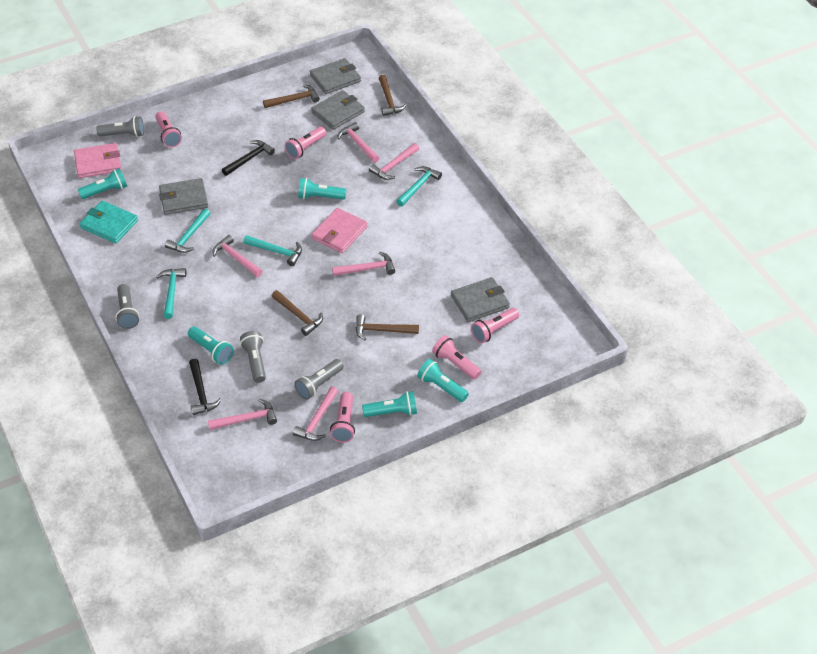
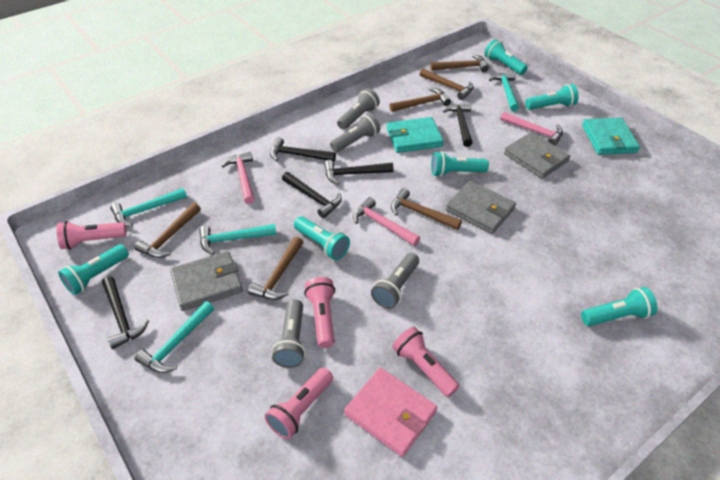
black hammer: 2 -> 5
brown hammer: 4 -> 6
grey wallet: 4 -> 3
pink flashlight: 5 -> 4
pink hammer: 6 -> 3
pink wallet: 2 -> 1
turquoise flashlight: 5 -> 6
turquoise wallet: 1 -> 2

